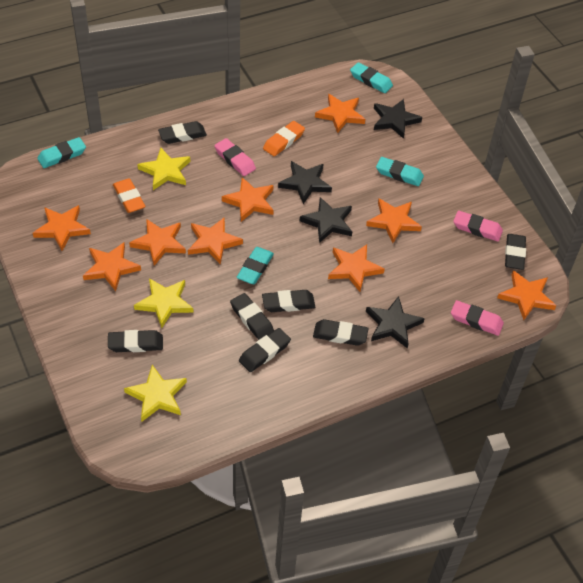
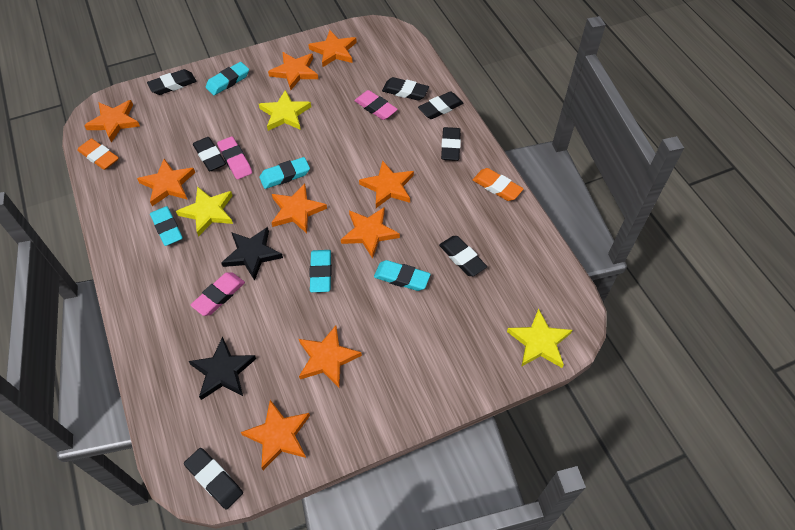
black star: 4 -> 2
turquoise eraser: 4 -> 5

